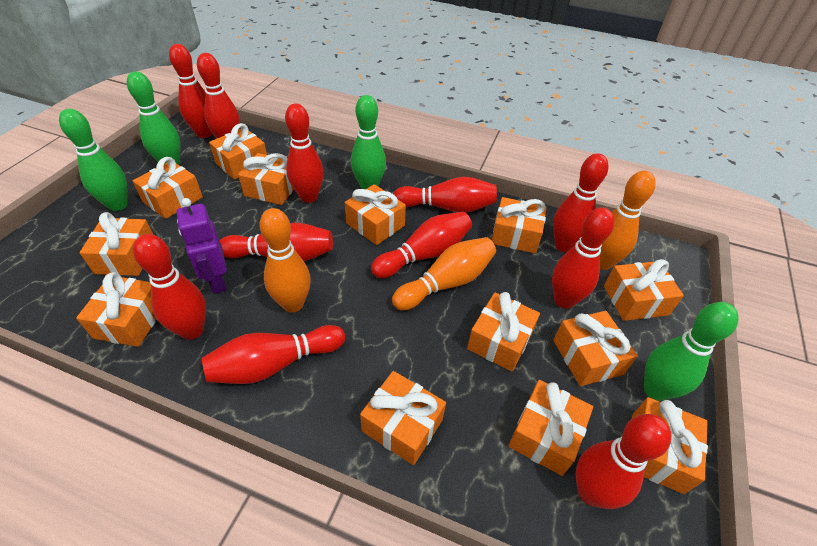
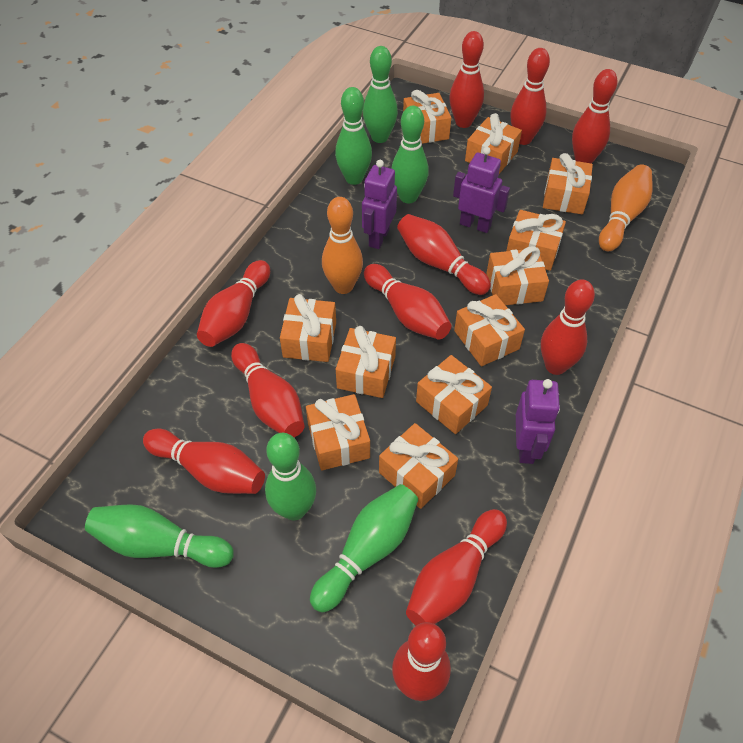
green bowling pin: 4 -> 6
orange bowling pin: 3 -> 2
orange gift: 13 -> 11
purple robot: 1 -> 3

